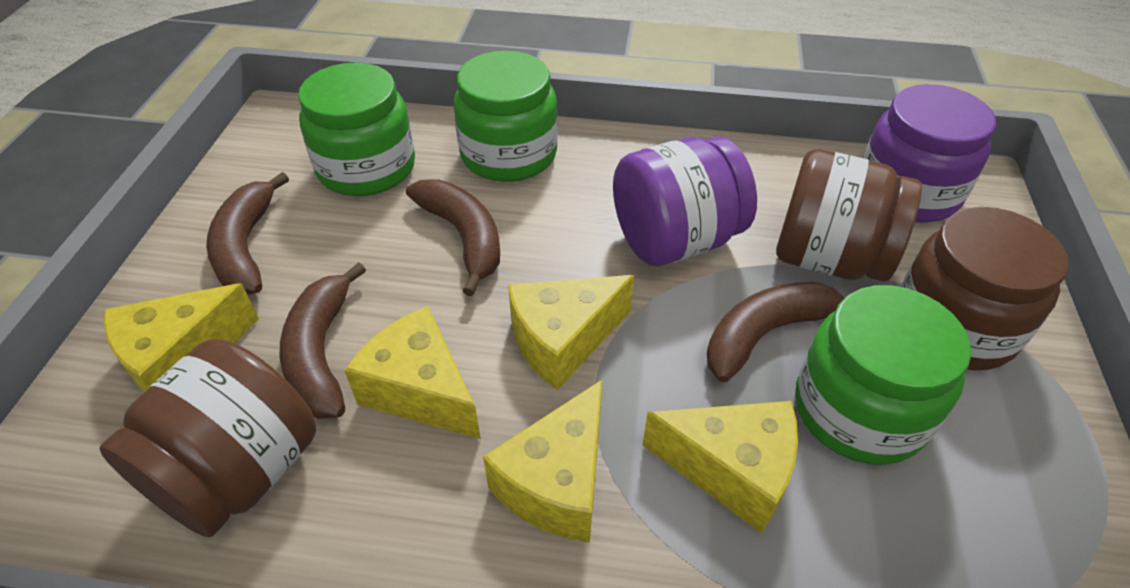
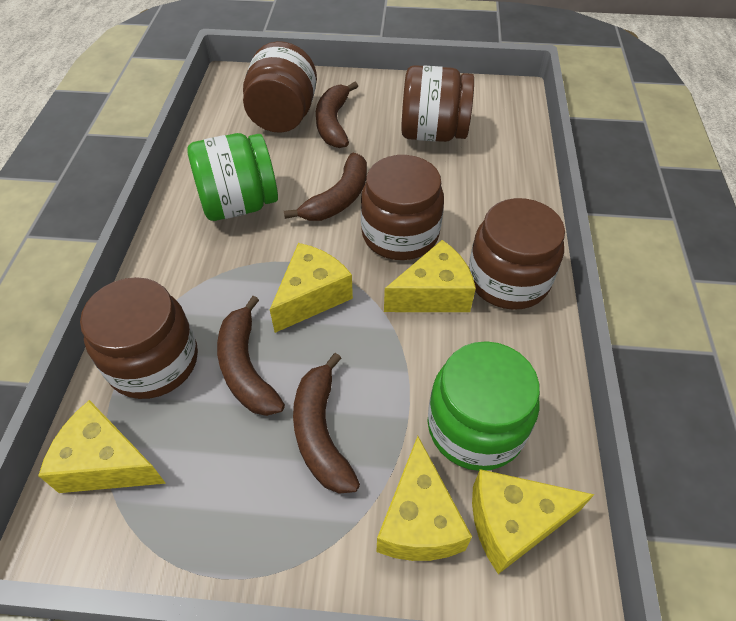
brown jar: 3 -> 5
green jar: 3 -> 2
purple jar: 2 -> 0

